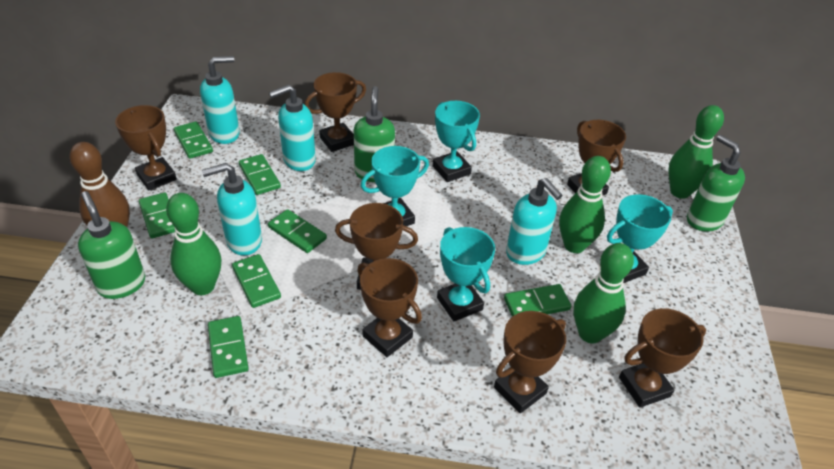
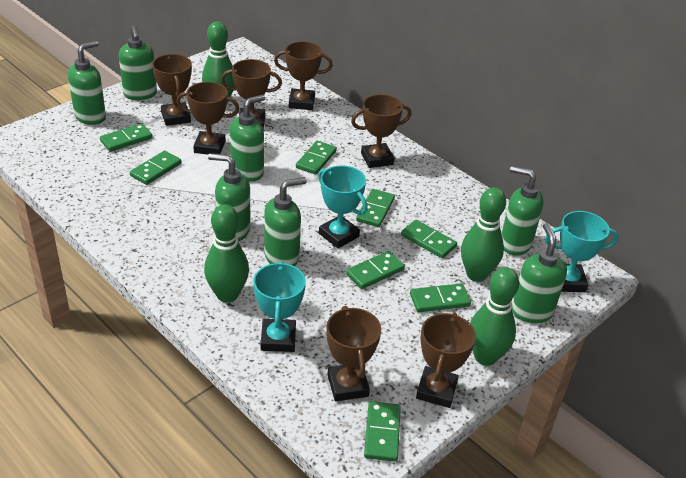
brown bowling pin: 1 -> 0
green domino: 7 -> 8
green soap dispenser: 3 -> 7
turquoise soap dispenser: 4 -> 0
turquoise trophy: 4 -> 3

